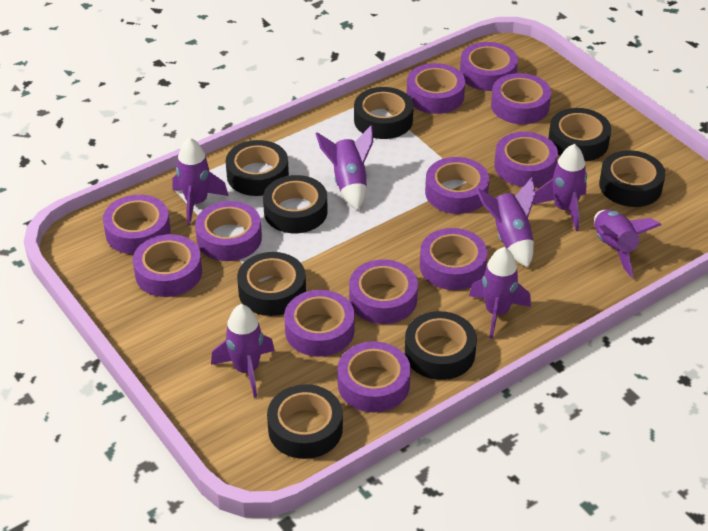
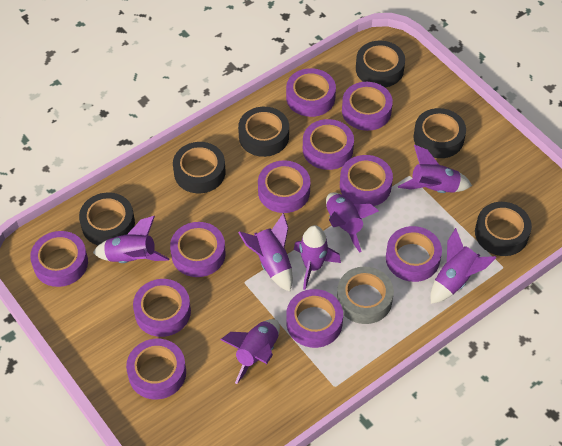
black tape: 8 -> 6
grey tape: 0 -> 1
purple tape: 12 -> 11

